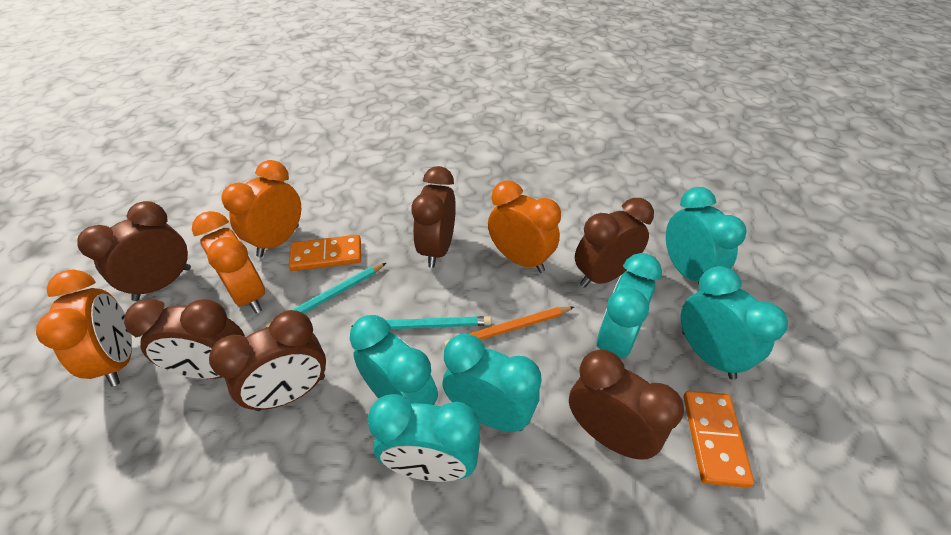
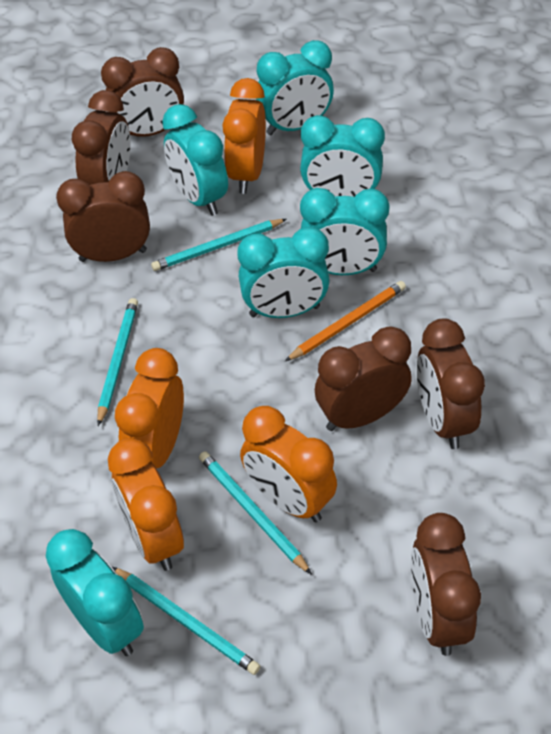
orange domino: 2 -> 0
turquoise pencil: 2 -> 4

